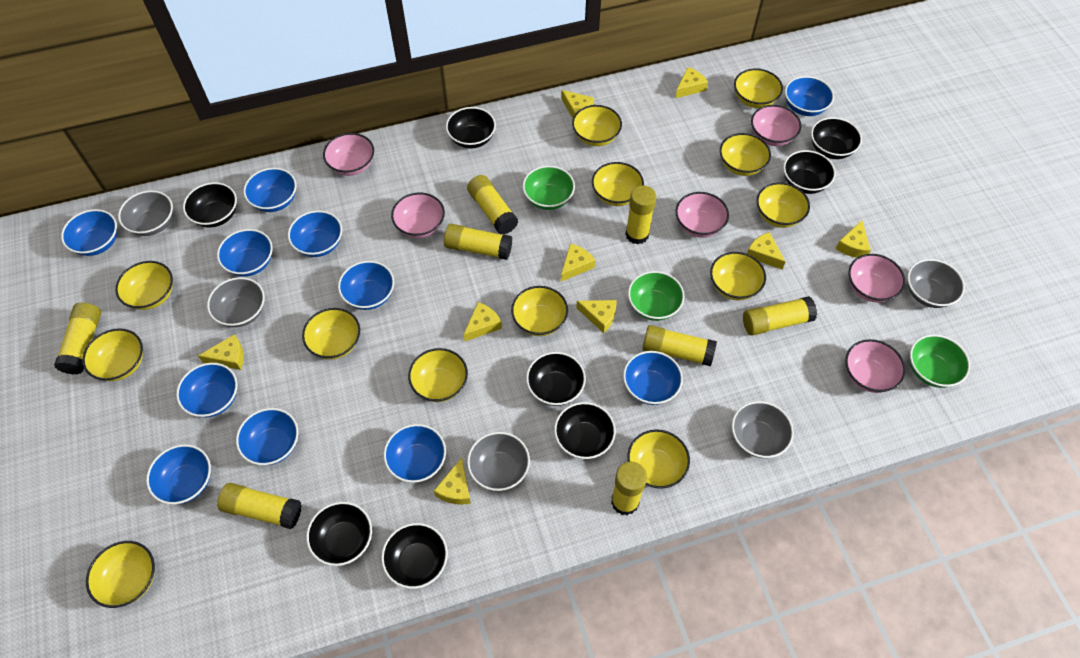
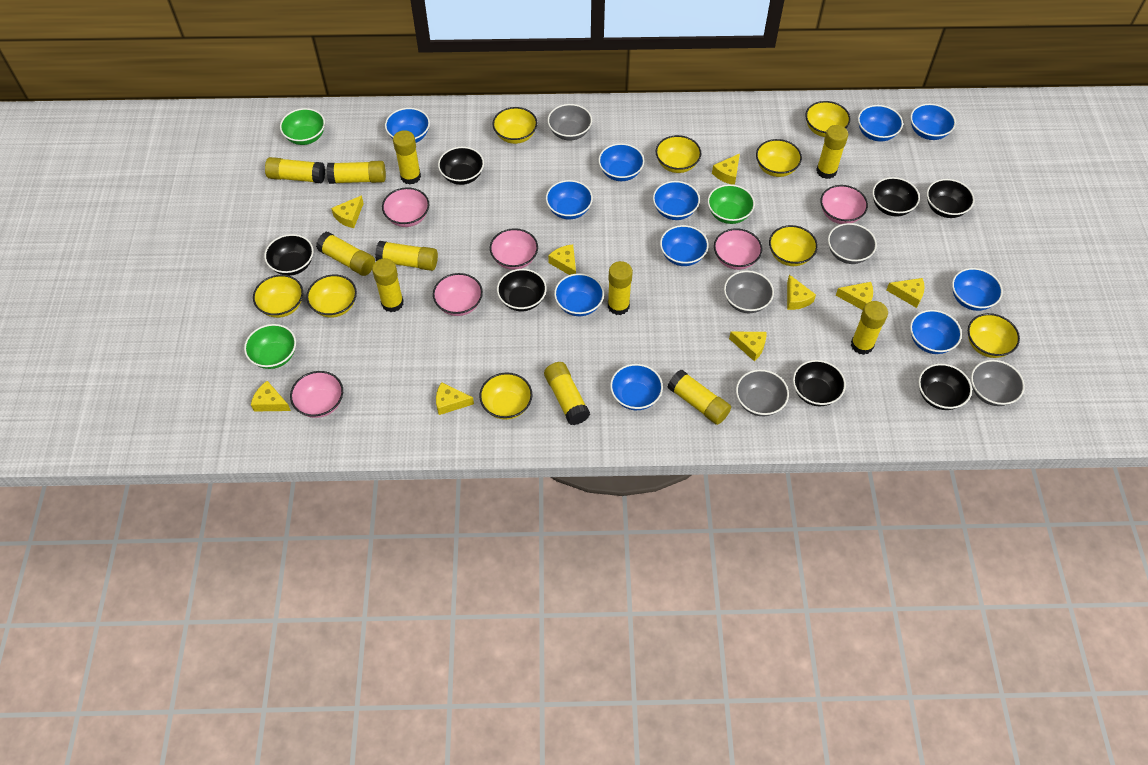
black bowl: 8 -> 7
yellow bowl: 13 -> 9
yellow glue stick: 8 -> 11

